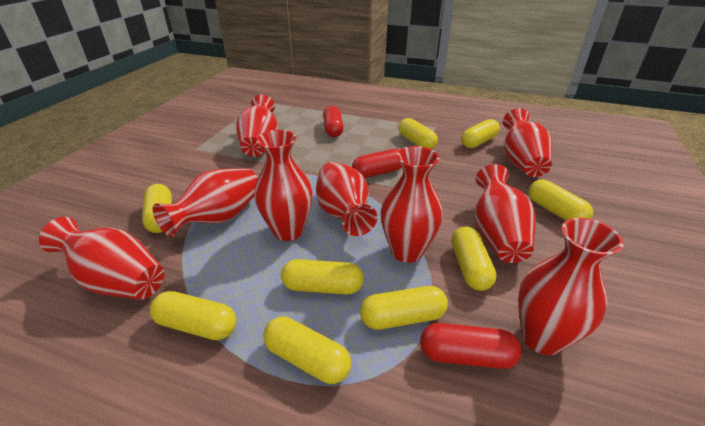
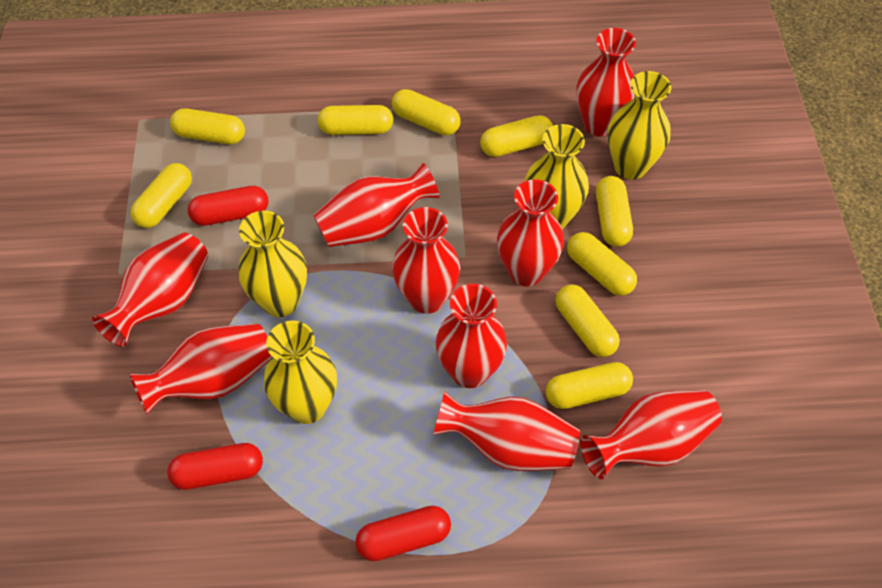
yellow vase: 0 -> 4

